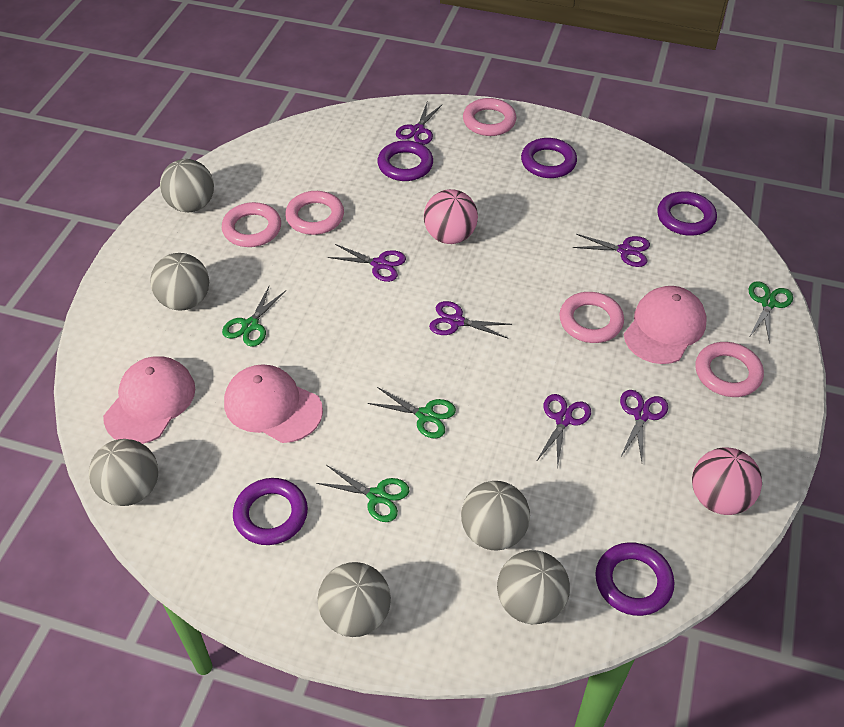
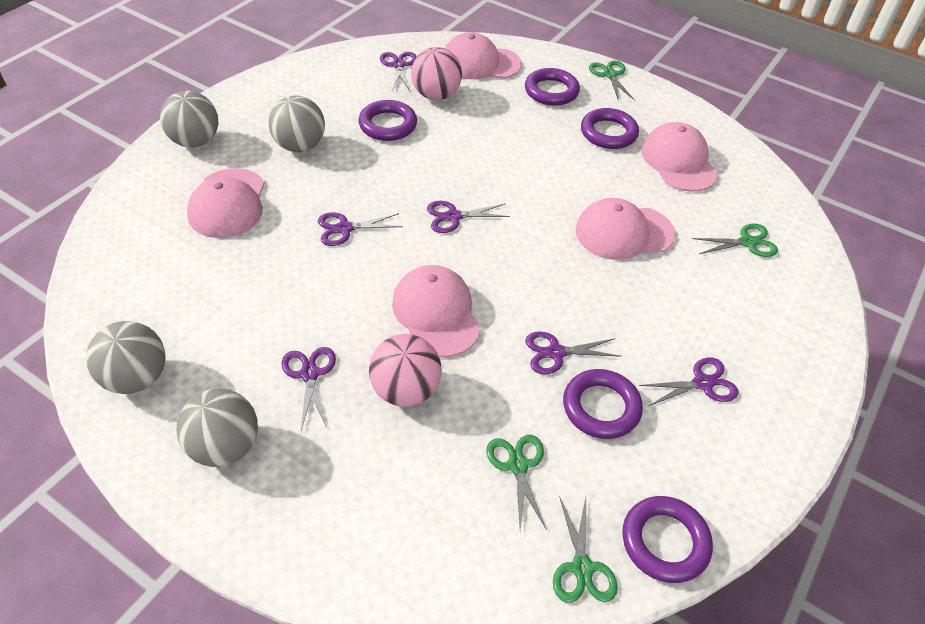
grey ball: 6 -> 4
pink cap: 3 -> 5
pink ring: 5 -> 0

